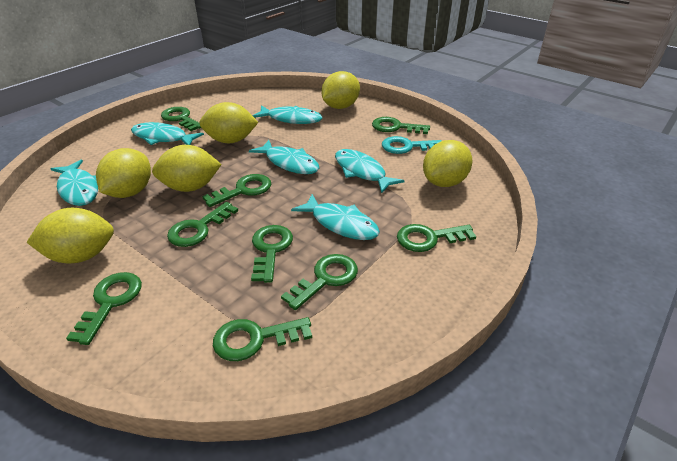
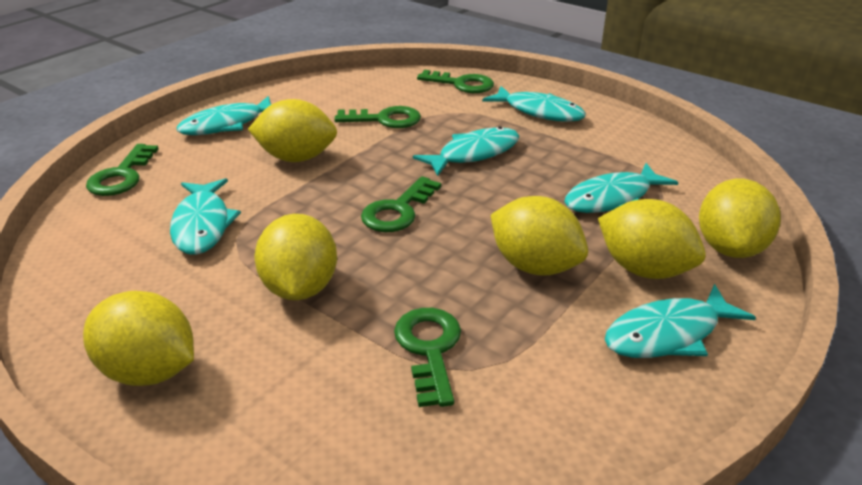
green key: 9 -> 5
turquoise key: 1 -> 0

